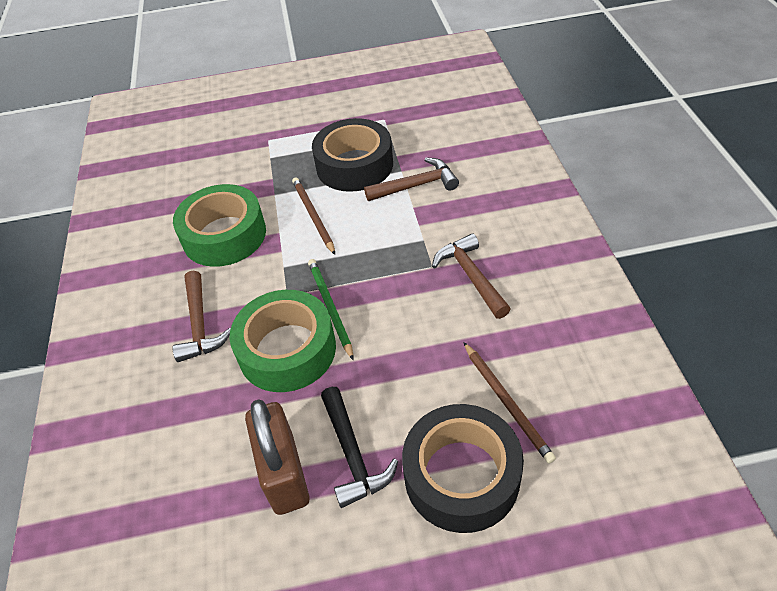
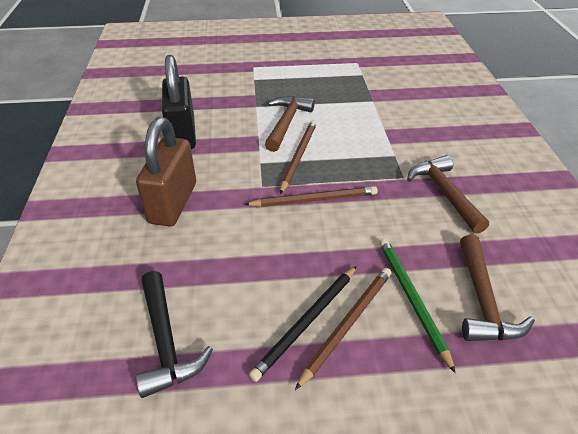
black padlock: 0 -> 1
black pencil: 0 -> 1
black tape: 2 -> 0
brown pencil: 2 -> 3
green tape: 2 -> 0

